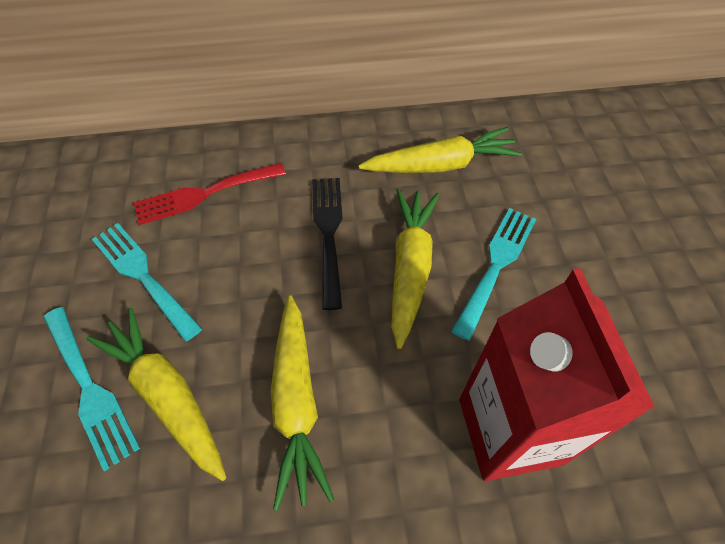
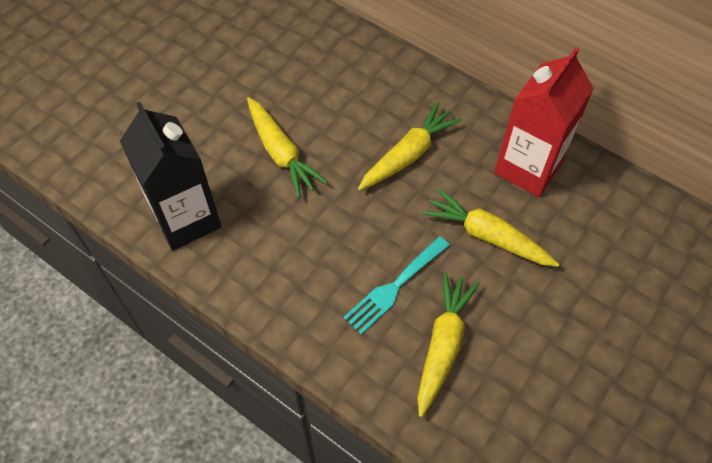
black carton: 0 -> 1
black fork: 1 -> 0
red fork: 1 -> 0
turquoise fork: 3 -> 1

